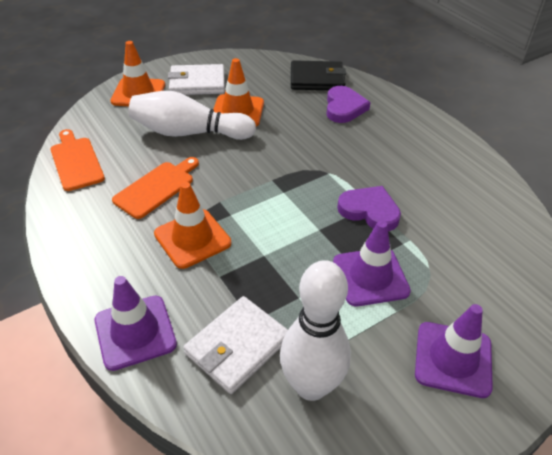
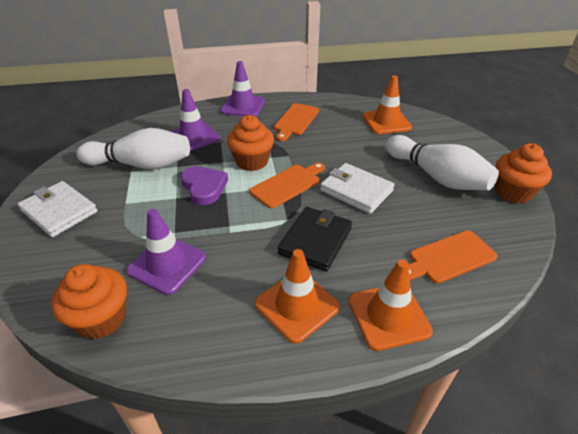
orange cupcake: 0 -> 3
orange cutting board: 2 -> 3
purple heart: 2 -> 1

